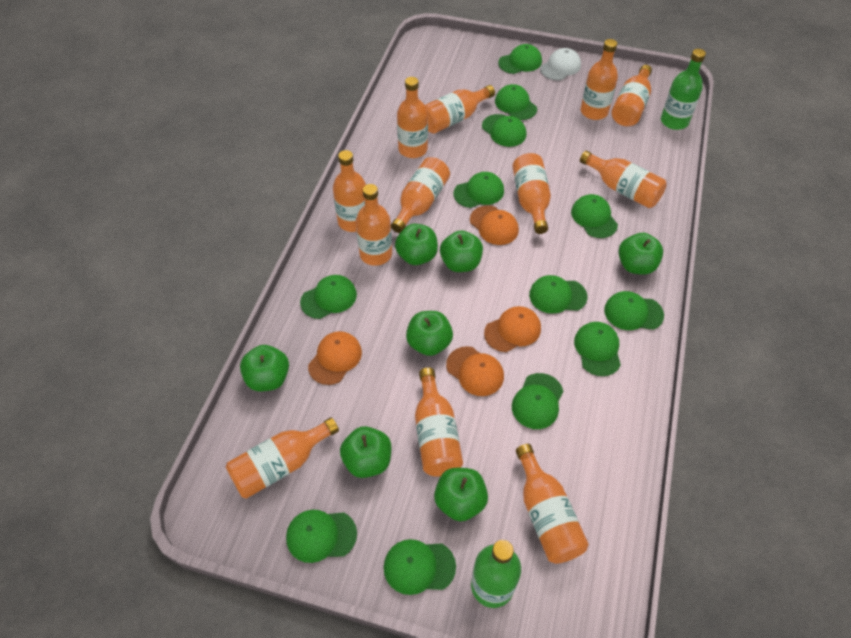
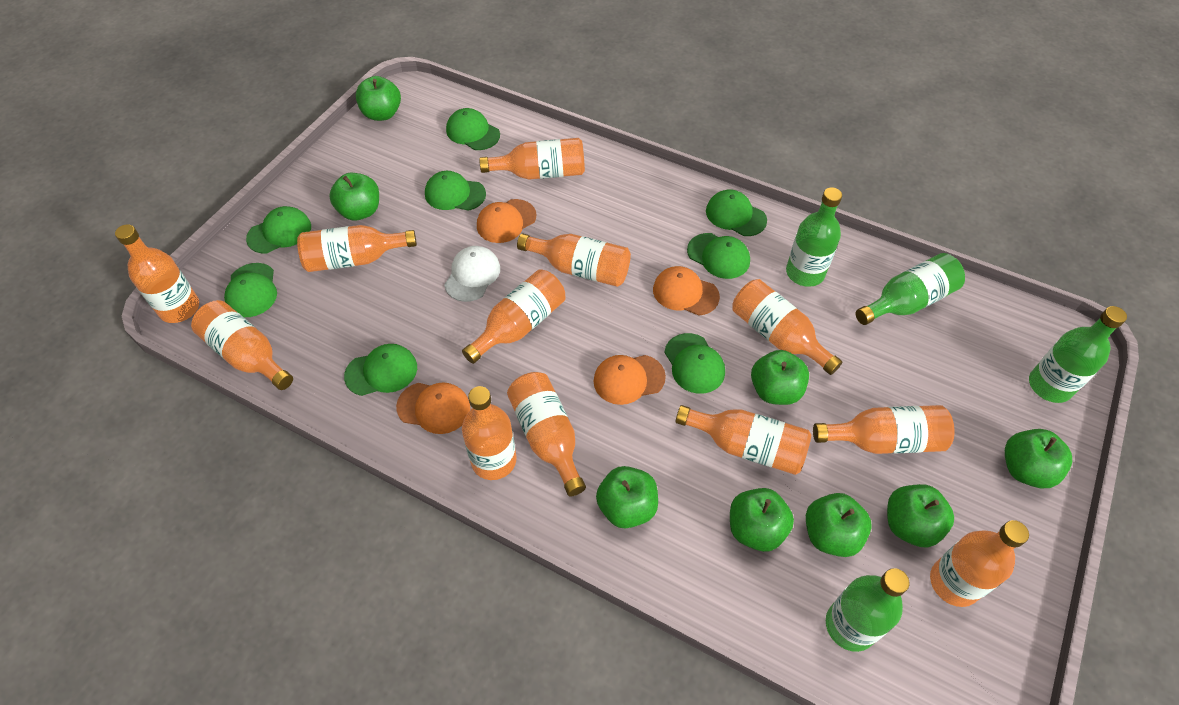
green apple: 7 -> 8
green bottle: 2 -> 4
green cap: 12 -> 8

